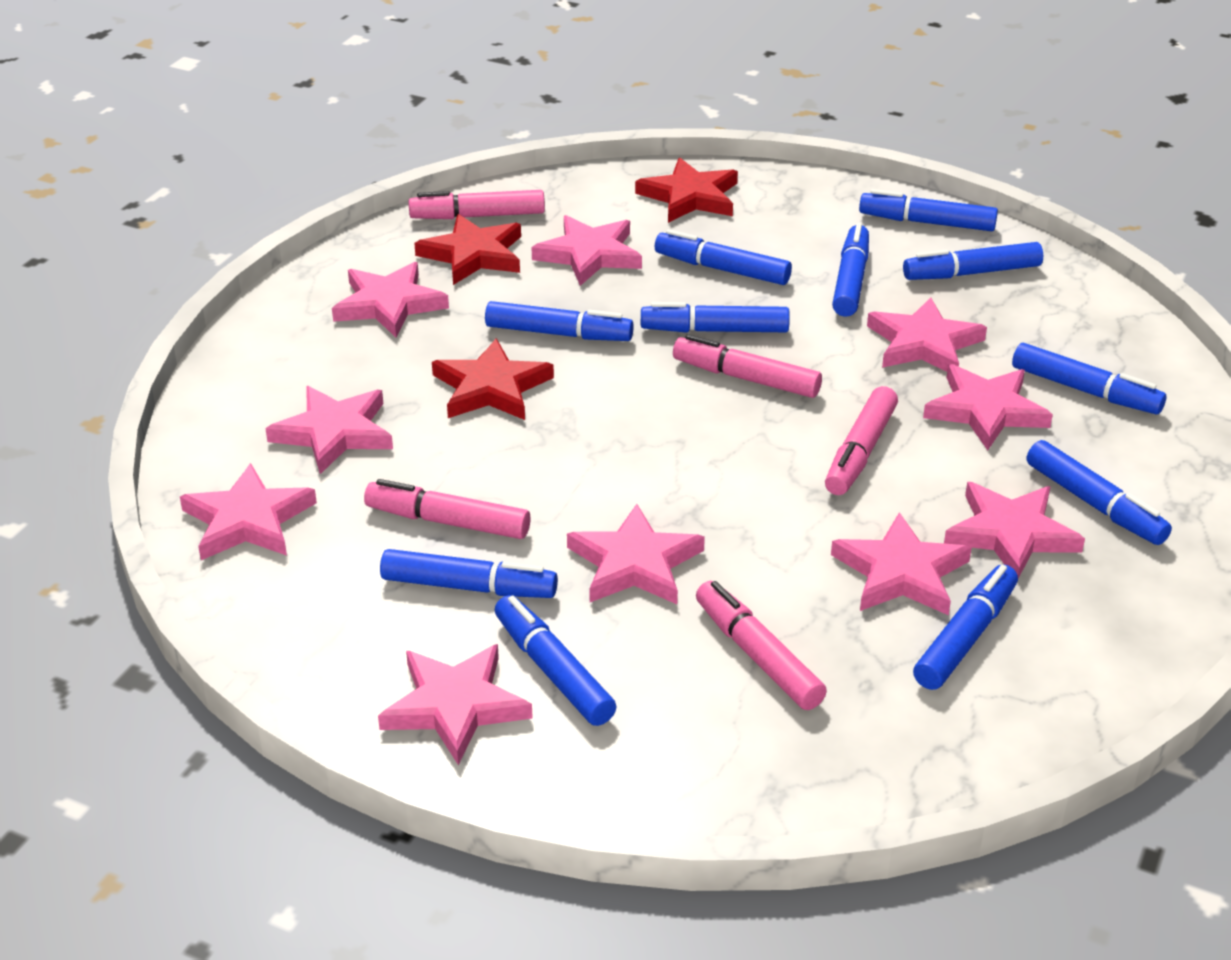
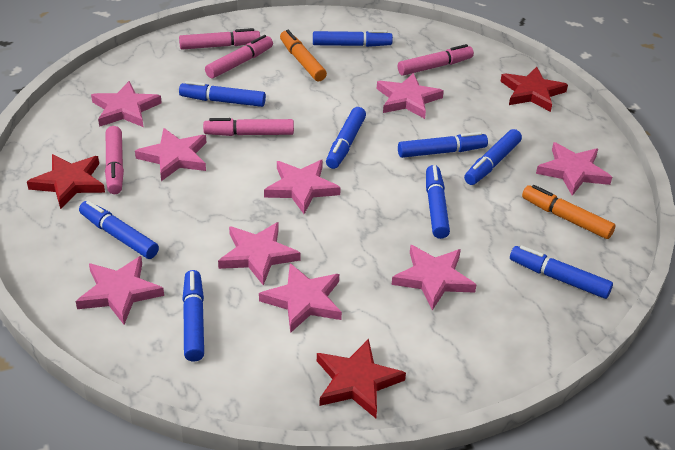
blue marker: 11 -> 9
orange marker: 0 -> 2
pink star: 10 -> 9

